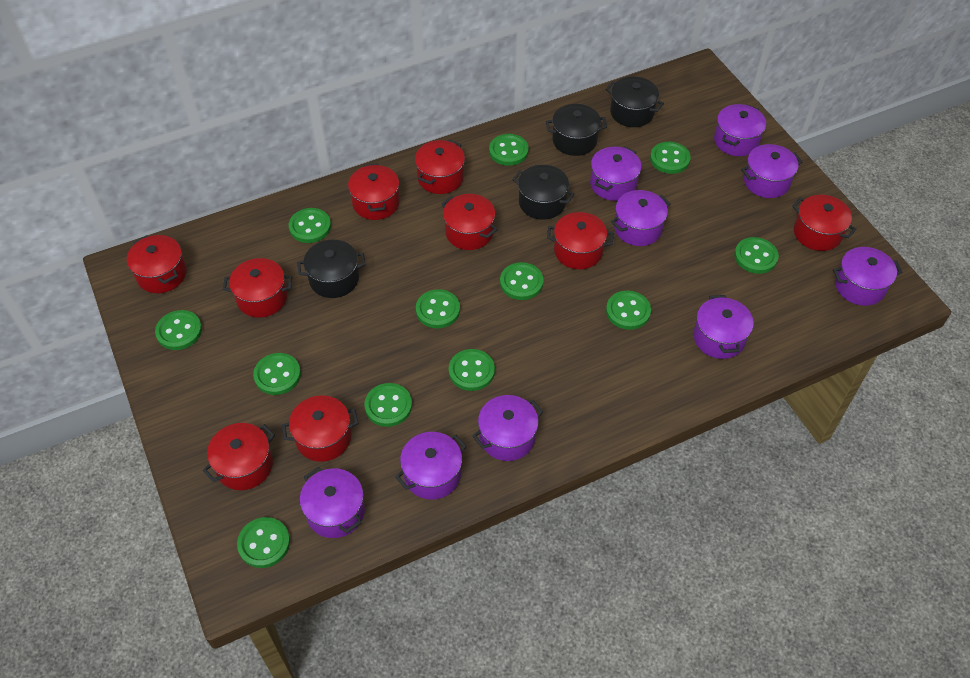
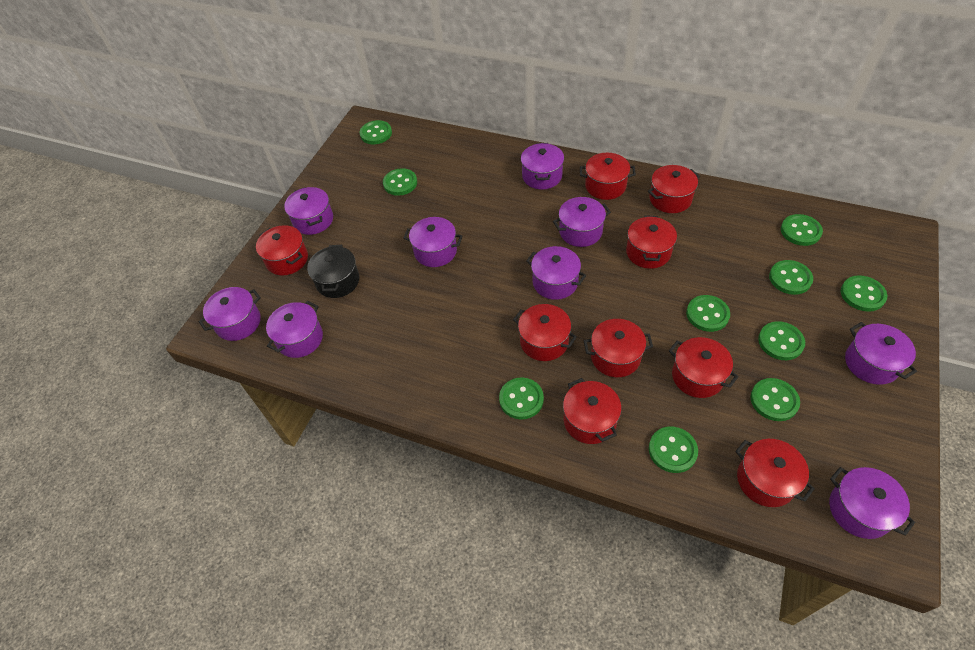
black pot: 4 -> 1
green button: 12 -> 10

